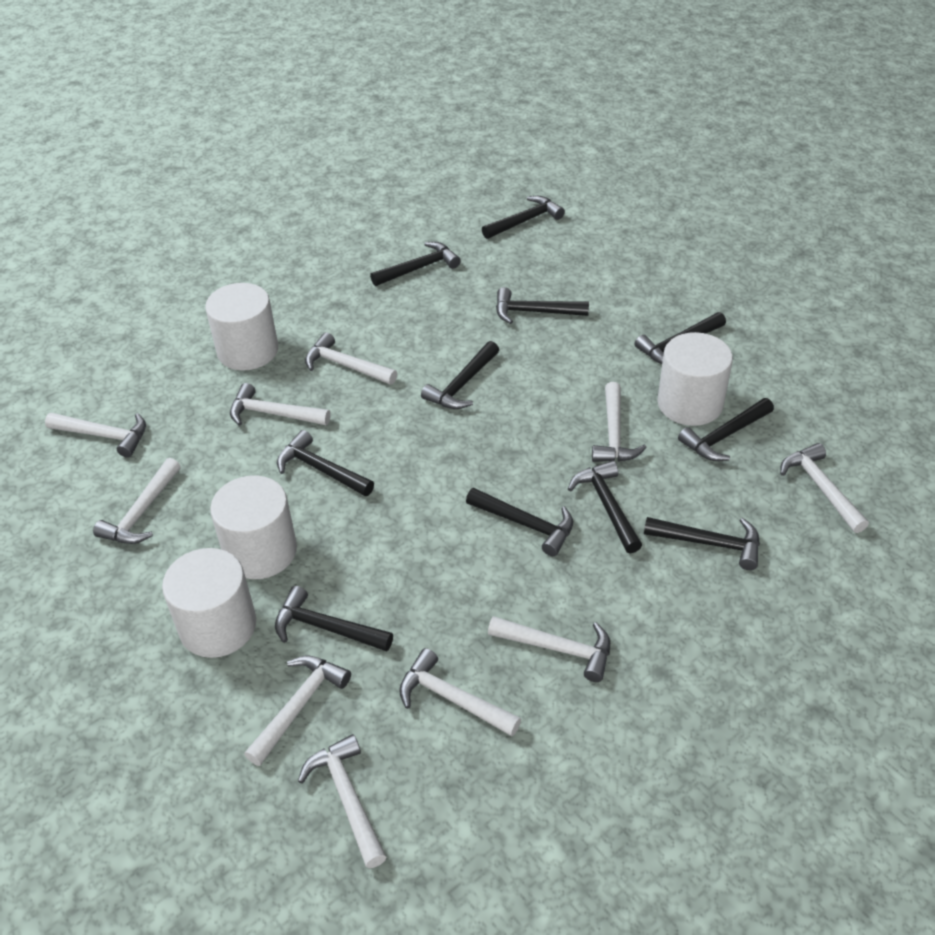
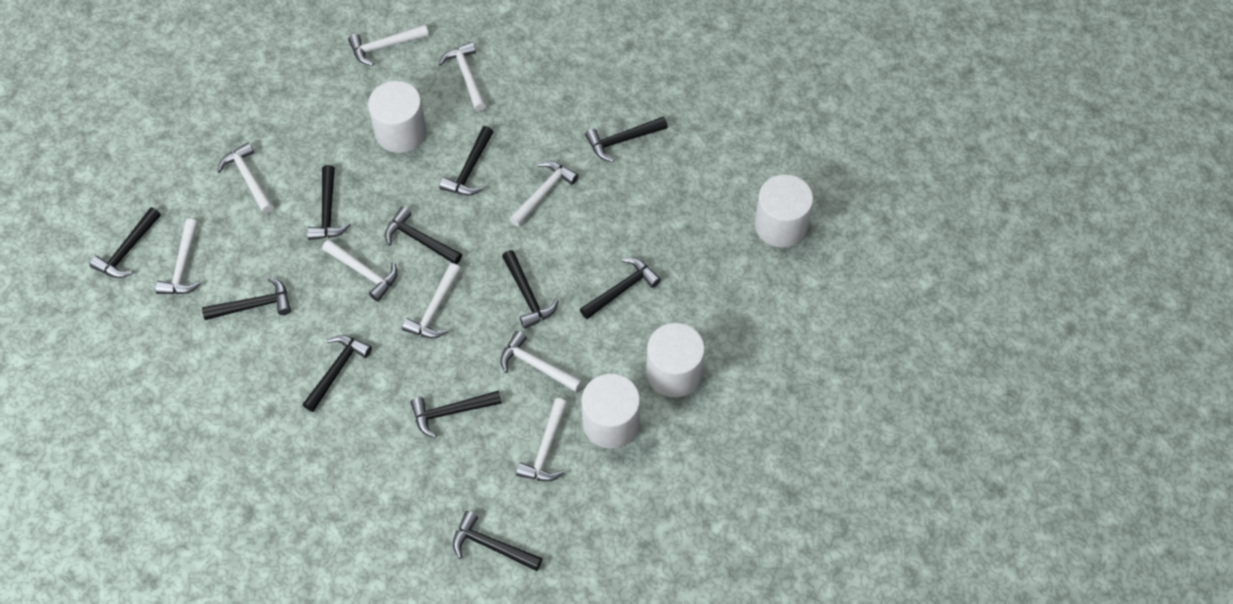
white hammer: 10 -> 9

